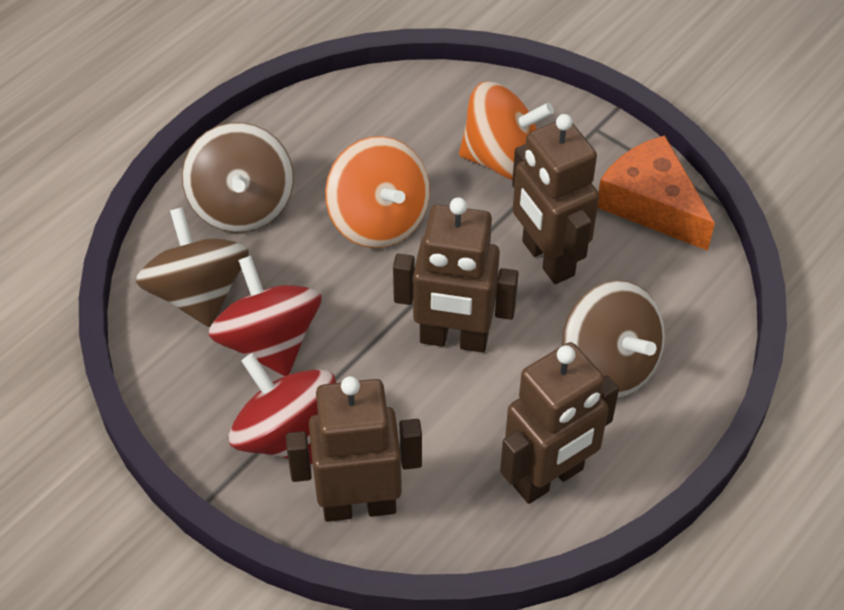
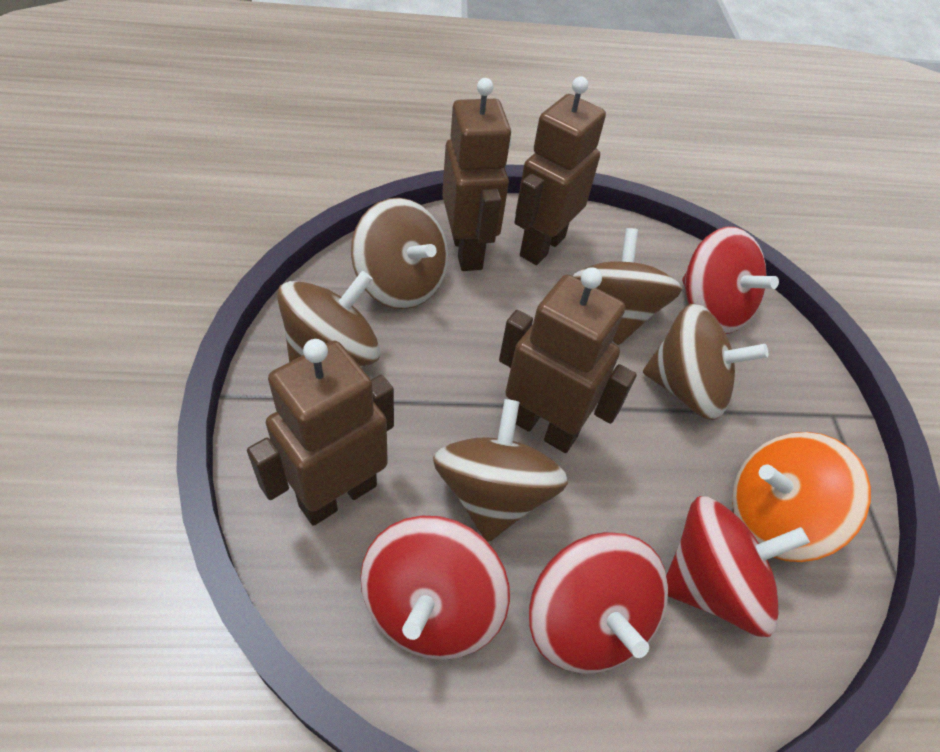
brown spinning top: 3 -> 5
orange cheese: 1 -> 0
orange spinning top: 2 -> 1
red spinning top: 2 -> 4

